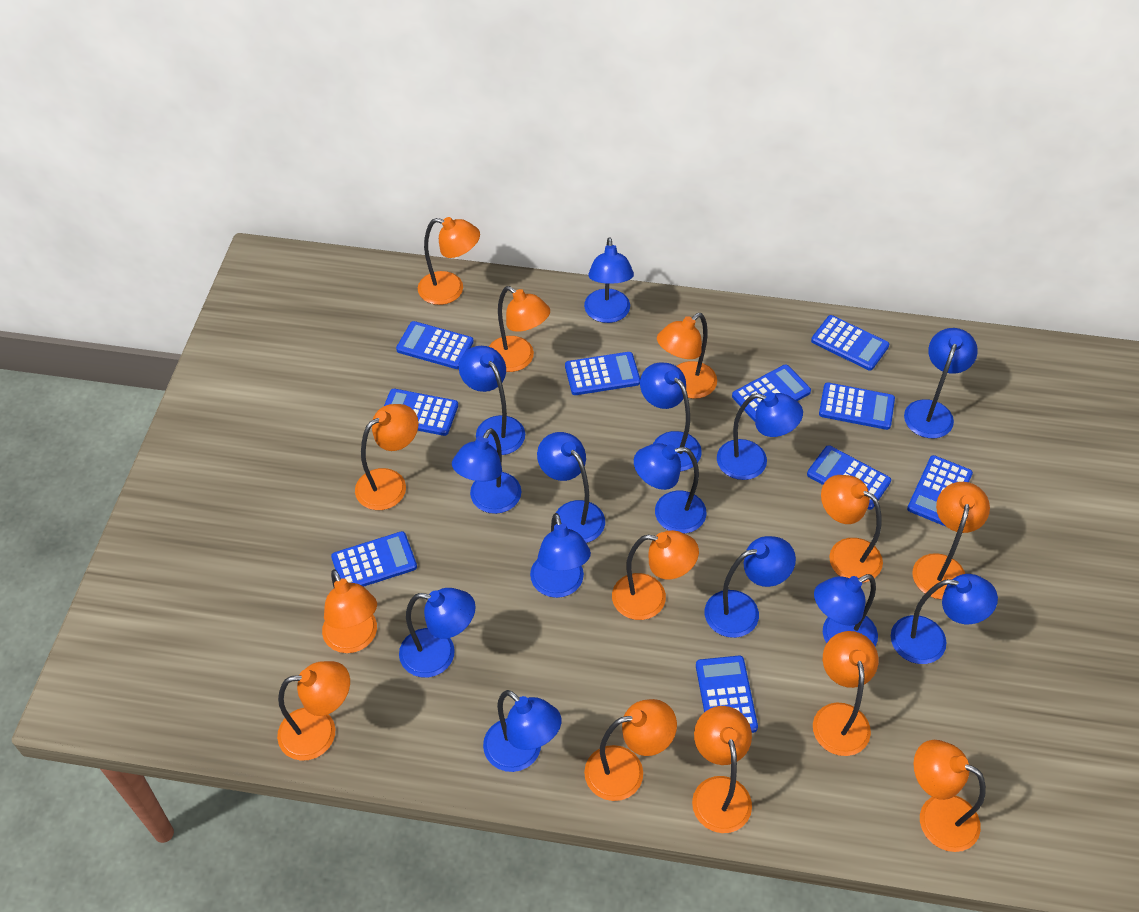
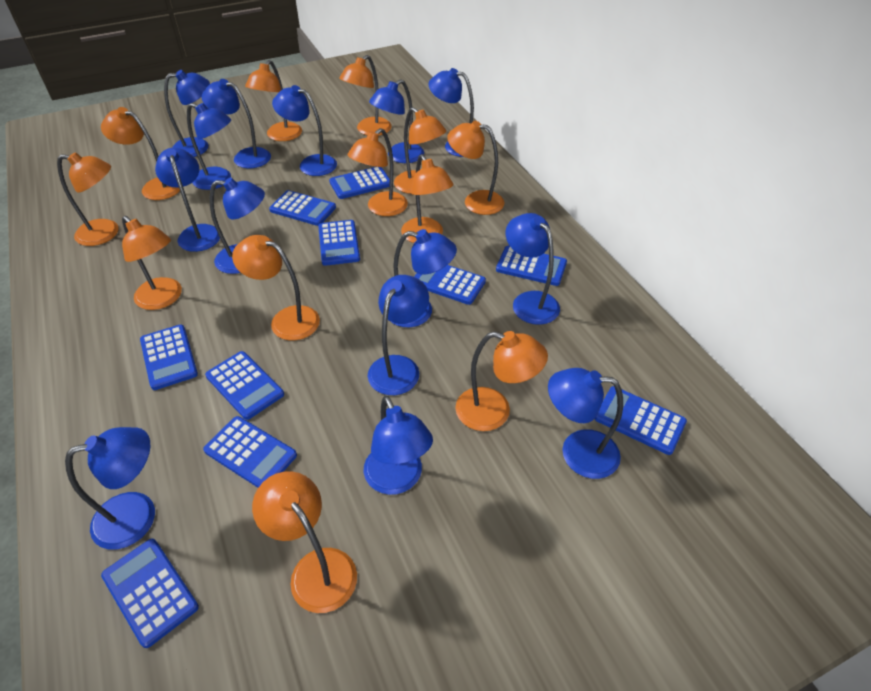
orange lamp: 13 -> 12

